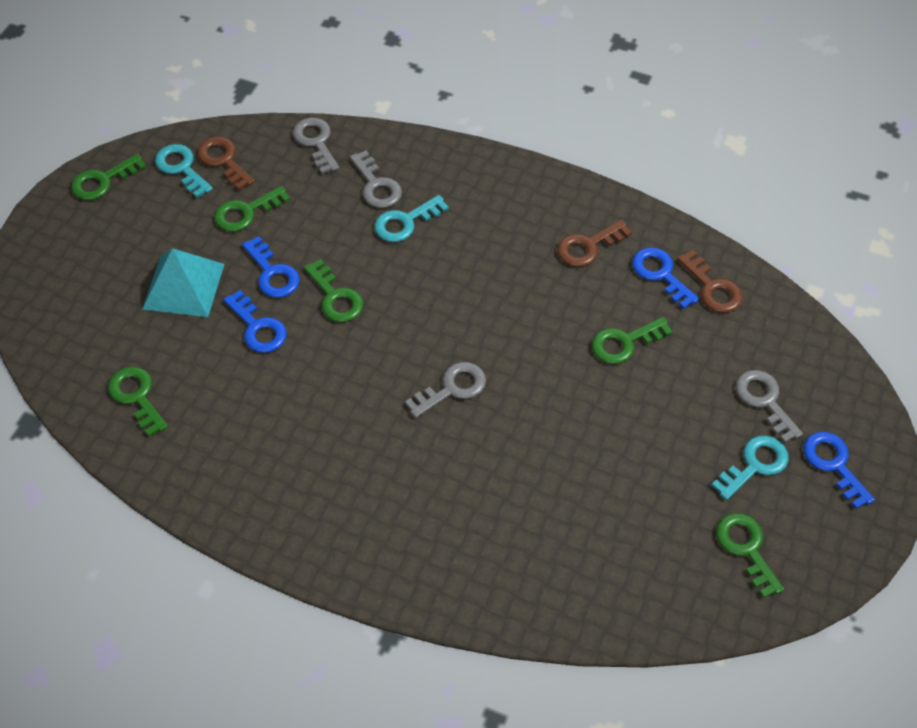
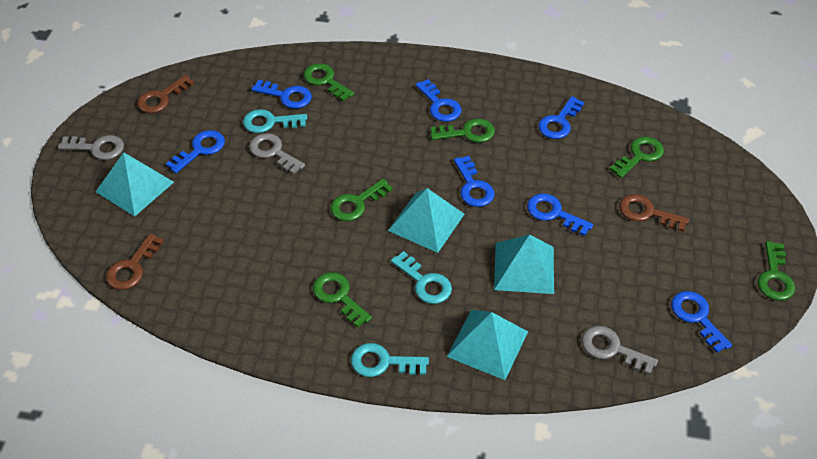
blue key: 4 -> 7
grey key: 4 -> 3
turquoise pyramid: 1 -> 4

